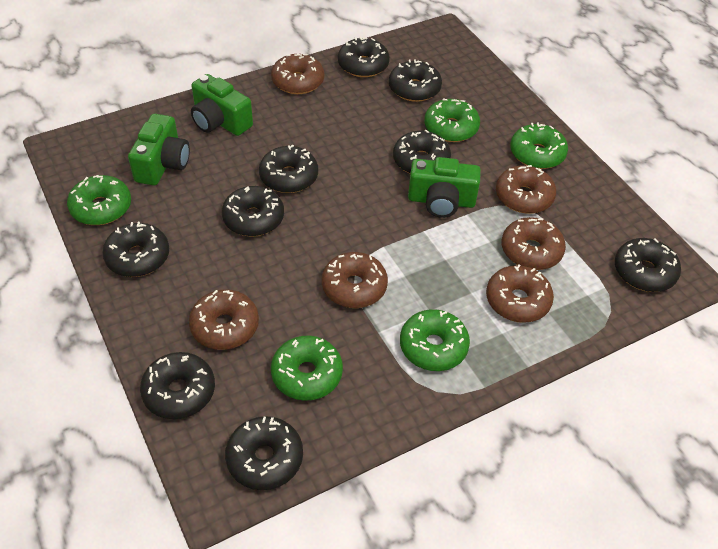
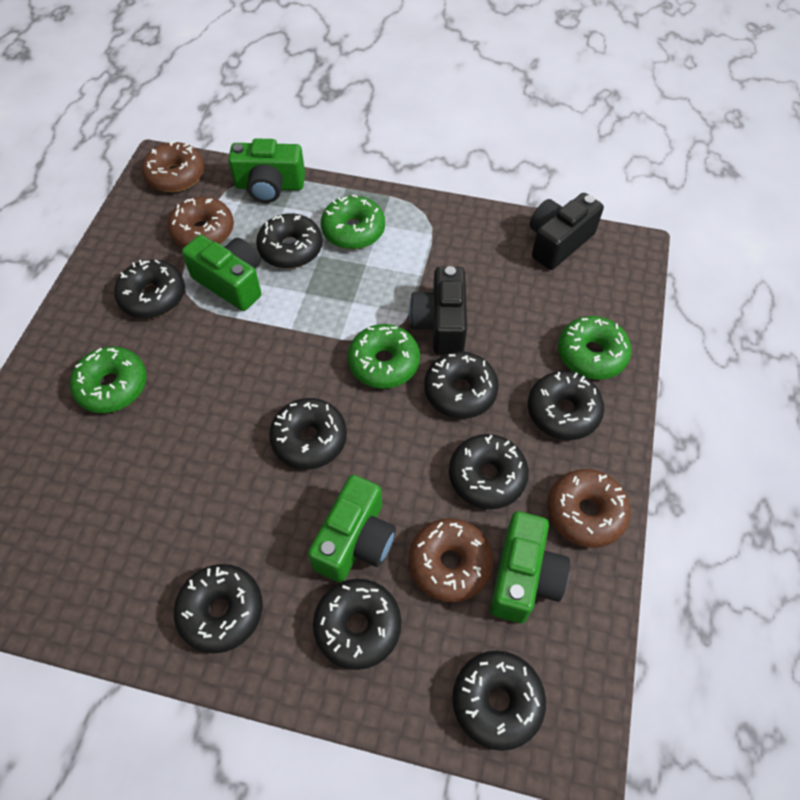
black camera: 0 -> 2
brown donut: 6 -> 4
green camera: 3 -> 4
green donut: 5 -> 4

